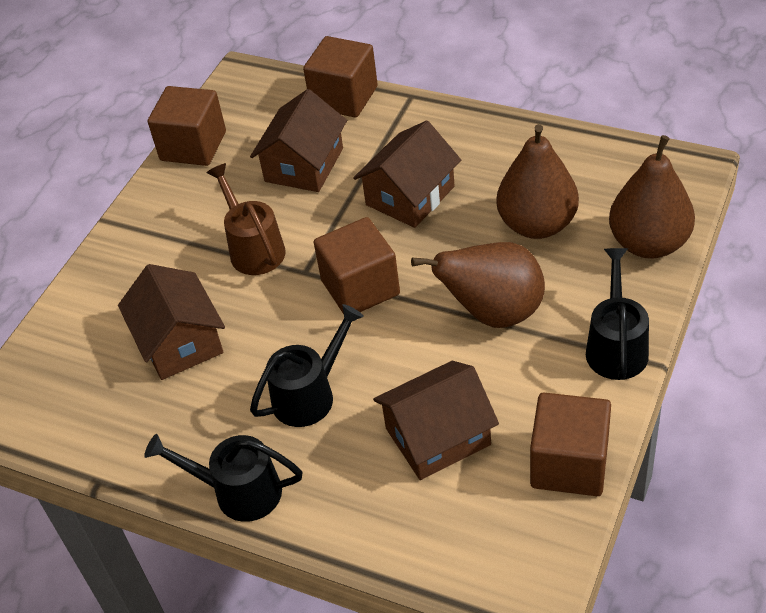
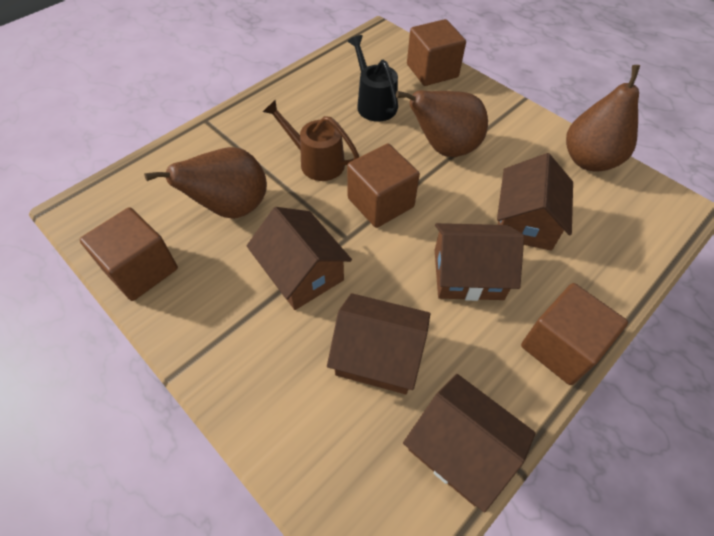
black watering can: 3 -> 1
brown house: 4 -> 5

